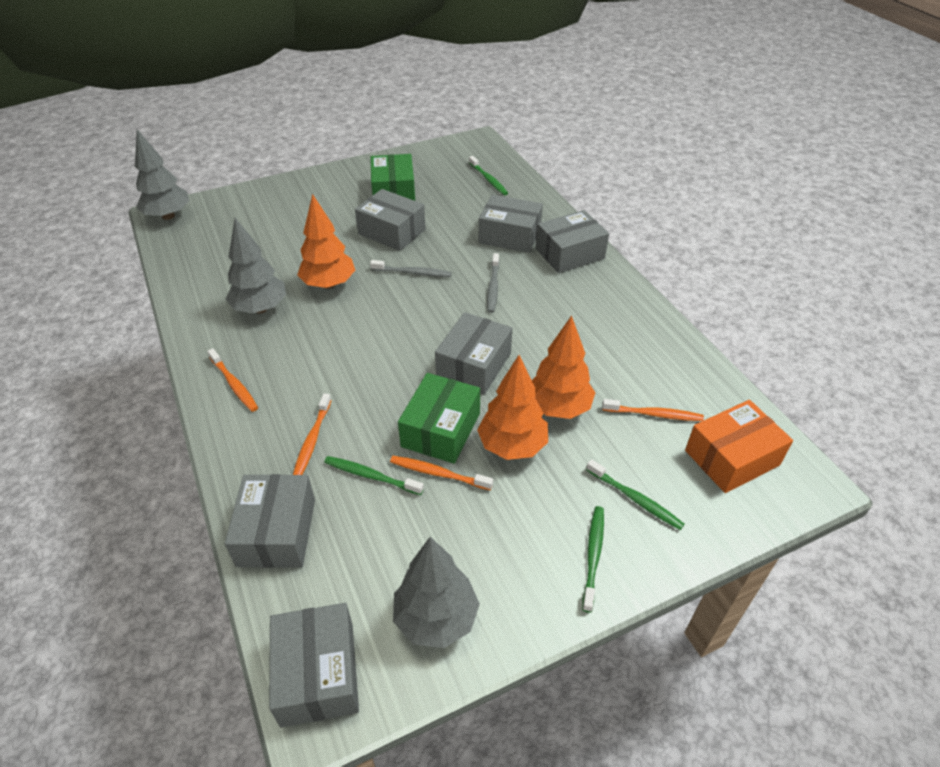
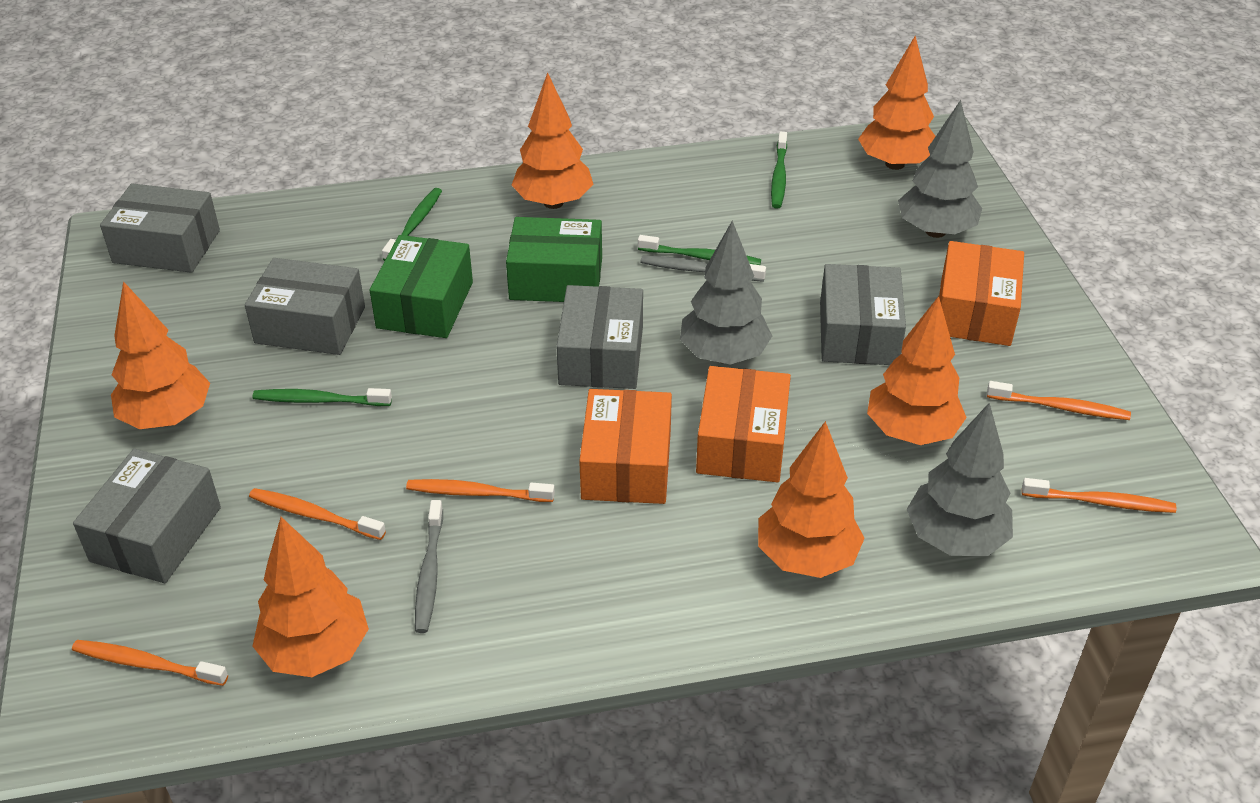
grey box: 6 -> 5
orange box: 1 -> 3
orange toothbrush: 4 -> 5
orange tree: 3 -> 6

